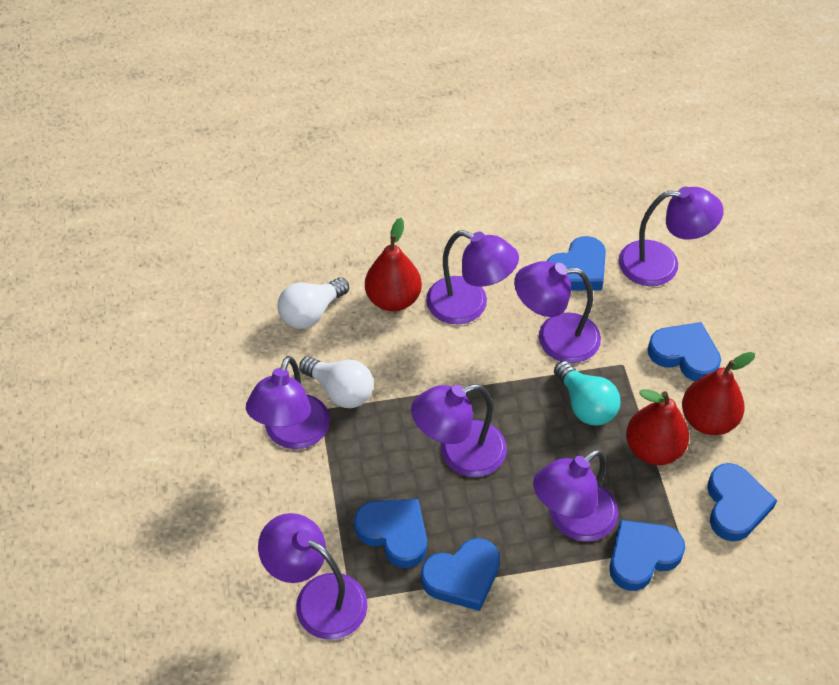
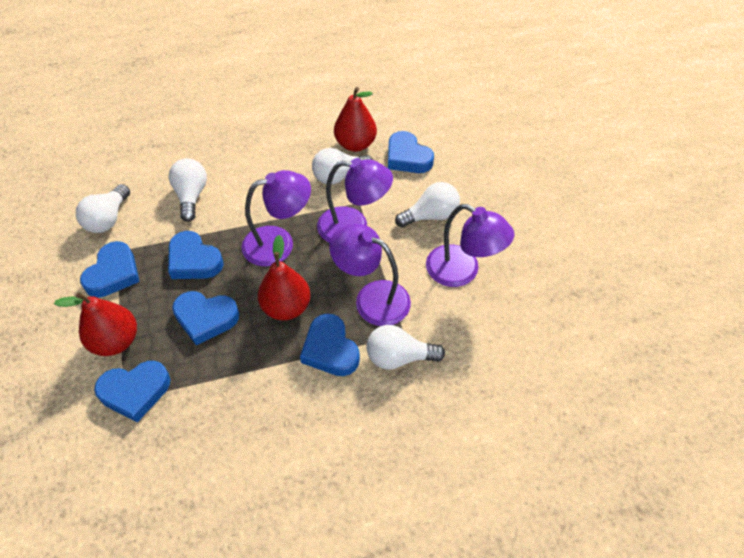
purple lamp: 7 -> 4
turquoise light bulb: 1 -> 0
white light bulb: 2 -> 5

